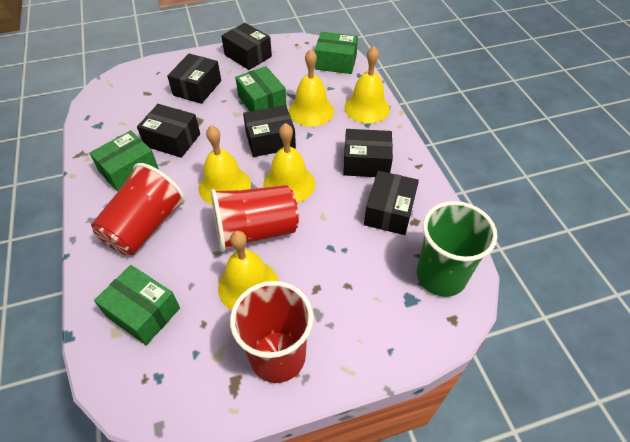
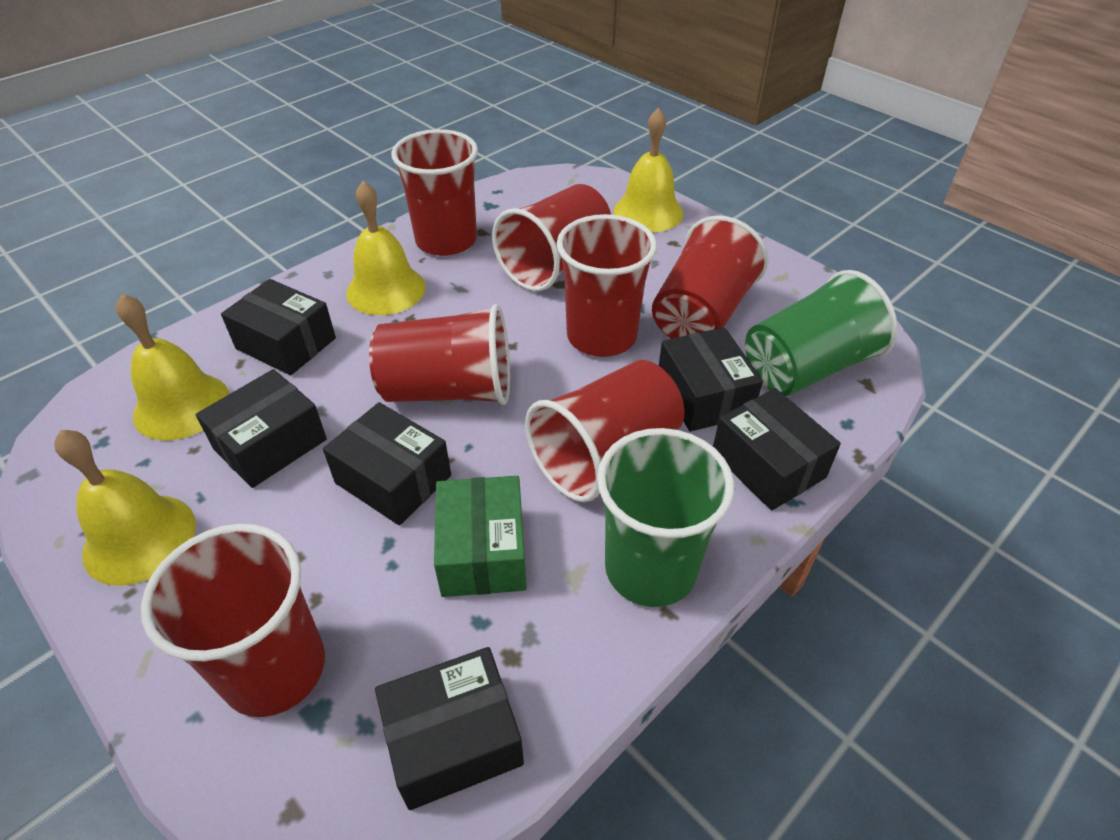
green box: 4 -> 1
green cup: 1 -> 2
red cup: 3 -> 7
yellow bell: 5 -> 4

